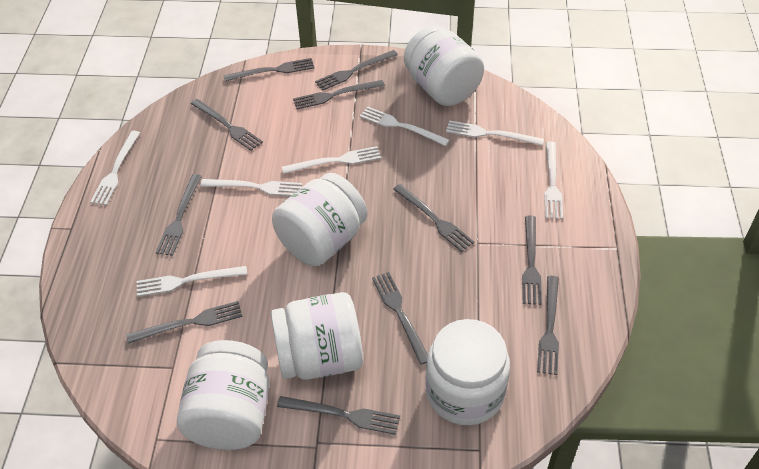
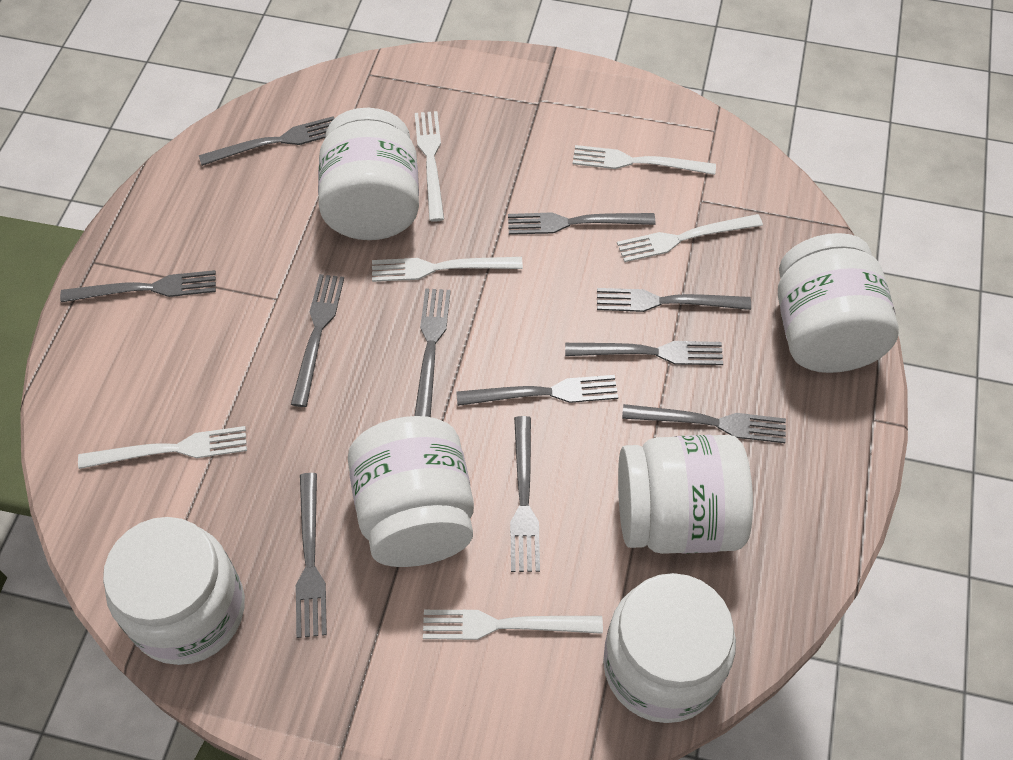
white fork: 7 -> 6
white jar: 5 -> 6

